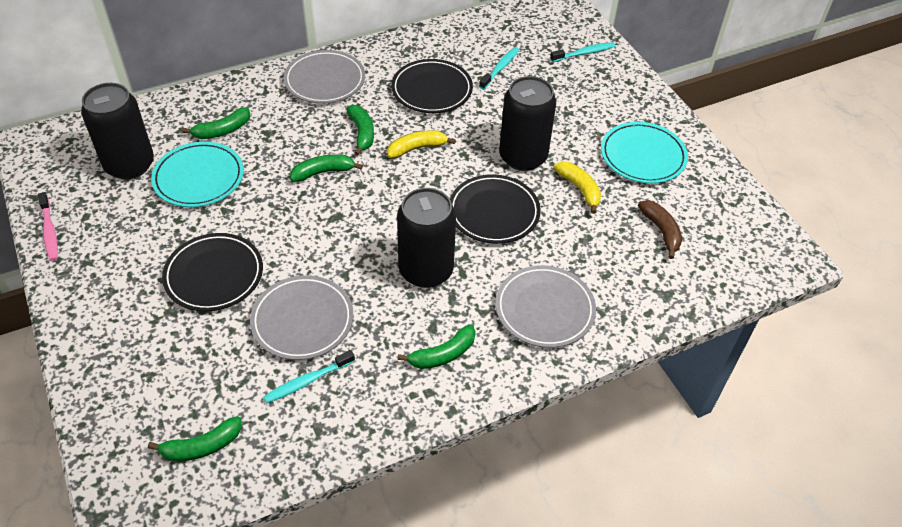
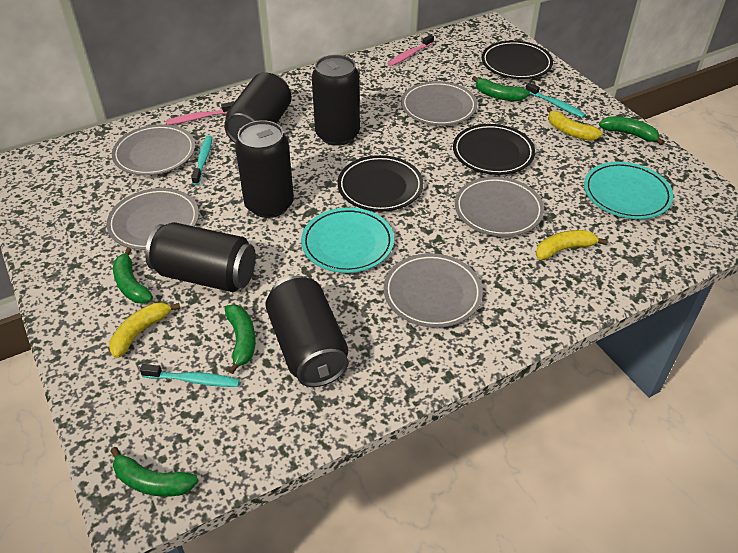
black can: 3 -> 5
brown banana: 1 -> 0
grey plate: 3 -> 5
pink toothbrush: 1 -> 2
yellow banana: 2 -> 3

